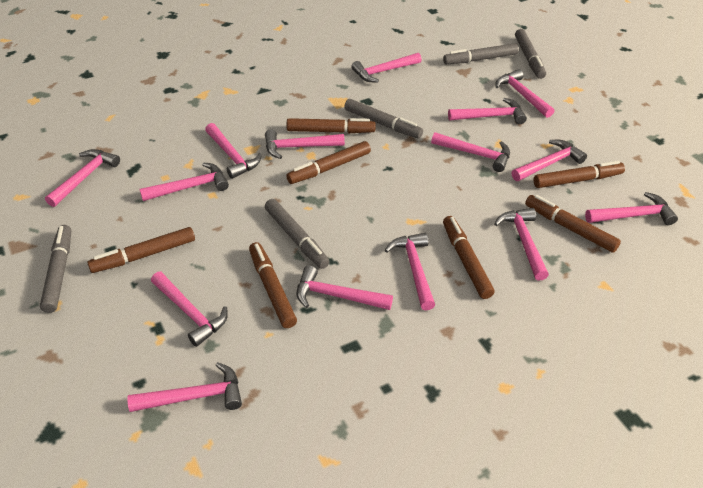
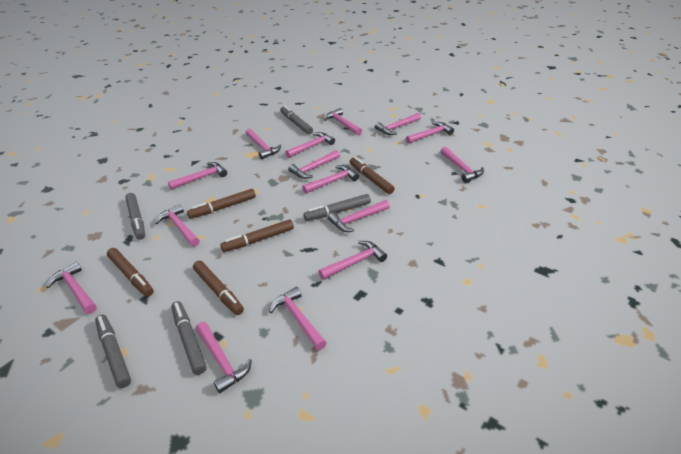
brown marker: 7 -> 5

